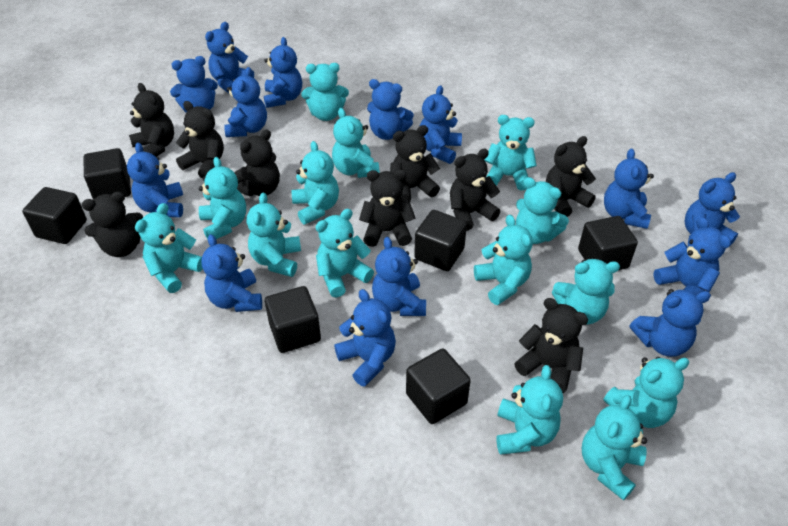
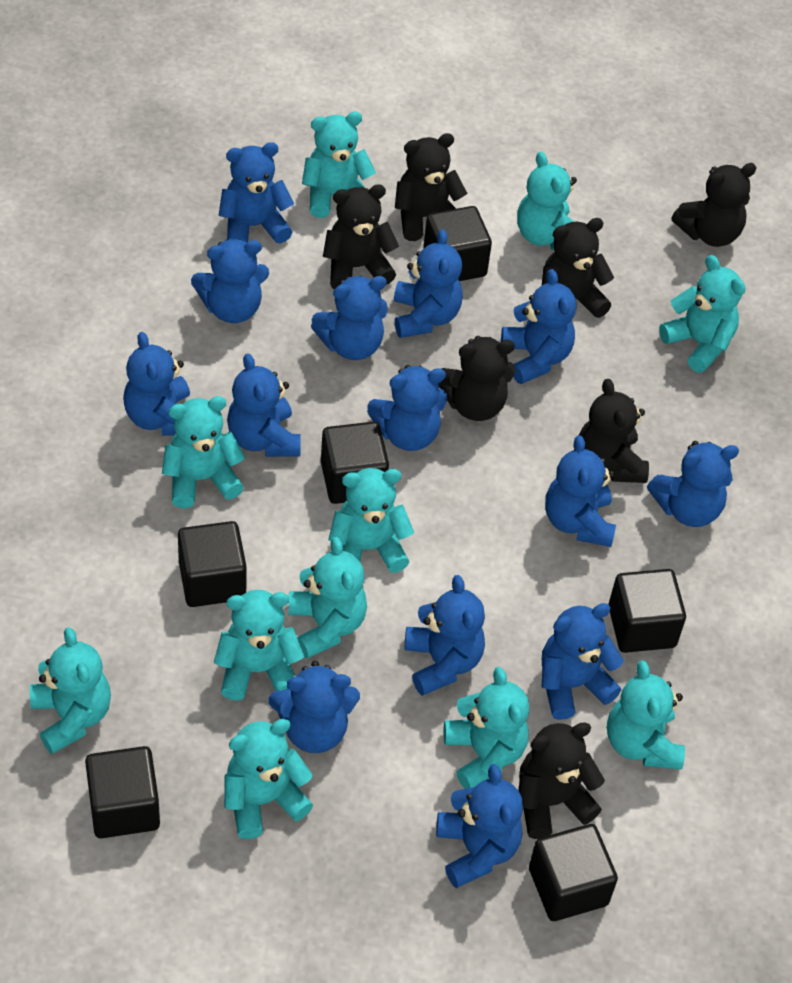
black teddy bear: 9 -> 7
turquoise teddy bear: 14 -> 11

